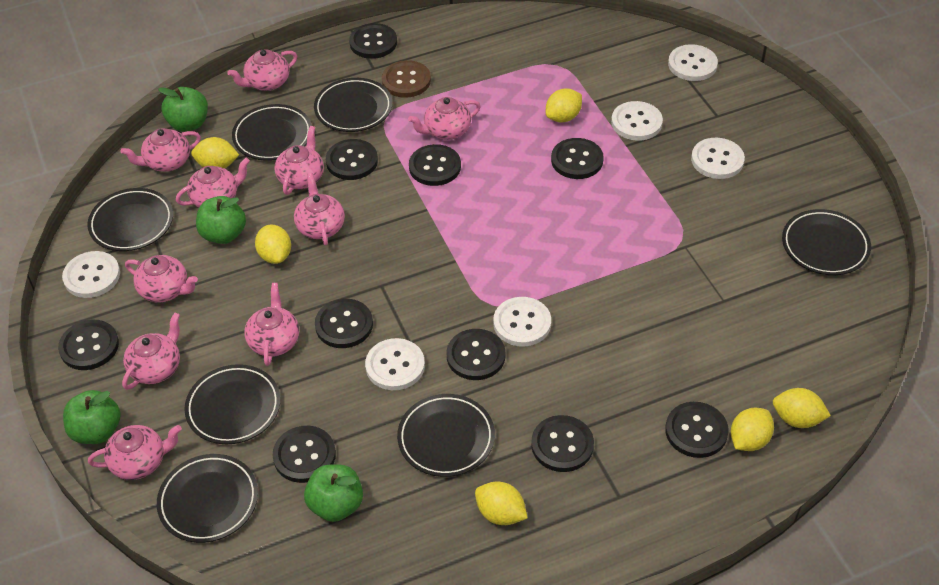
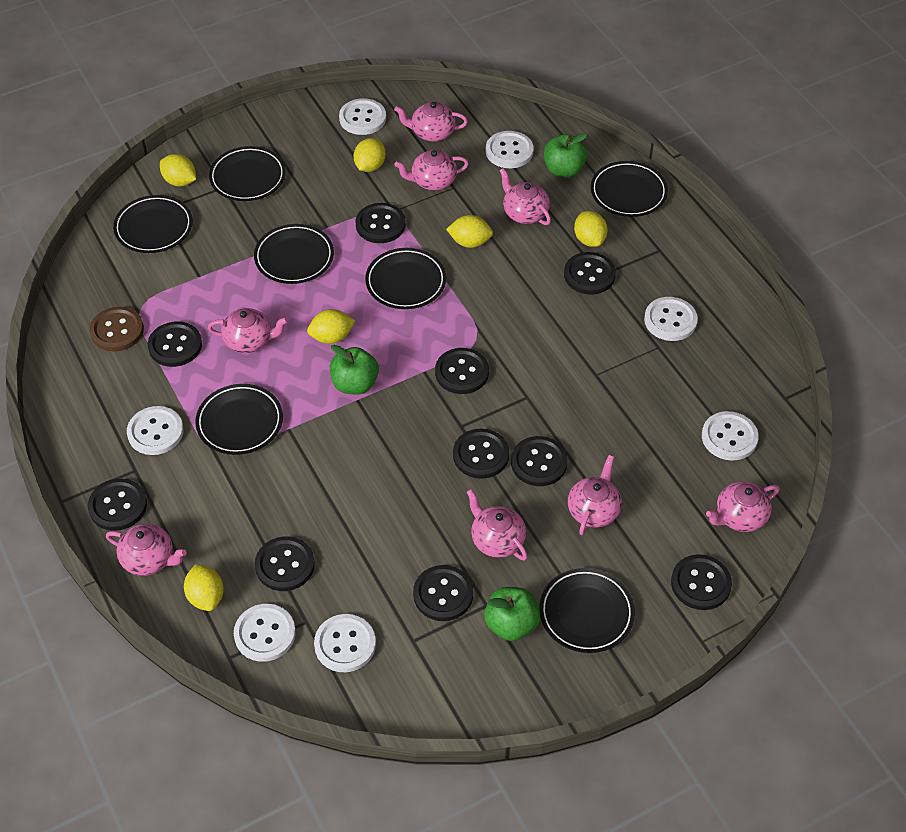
green apple: 4 -> 3
pink teapot: 10 -> 8
white button: 6 -> 7

